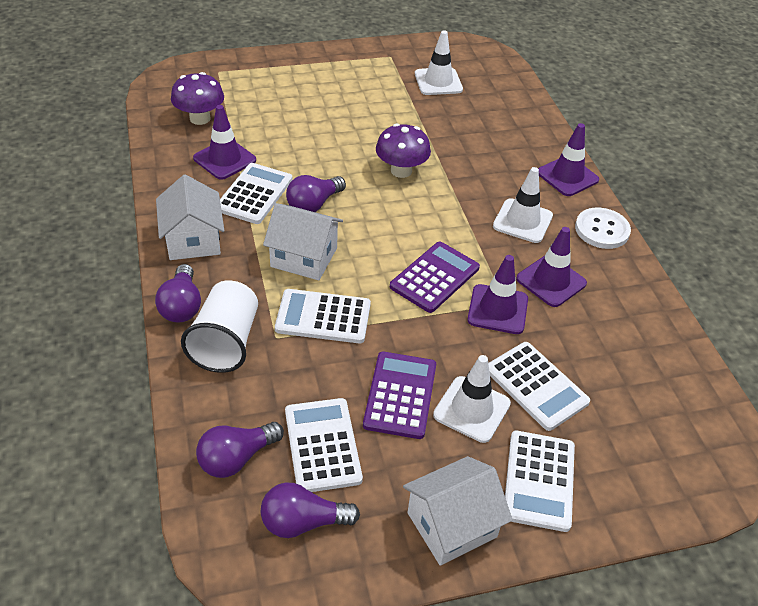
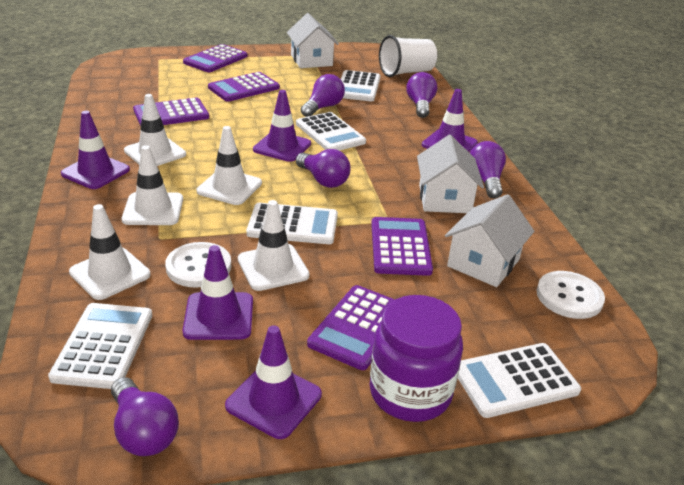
purple calculator: 2 -> 5
purple jar: 0 -> 1
purple light bulb: 4 -> 5
purple mushroom: 2 -> 0
purple traffic cone: 4 -> 5
white button: 1 -> 2
white traffic cone: 3 -> 5

